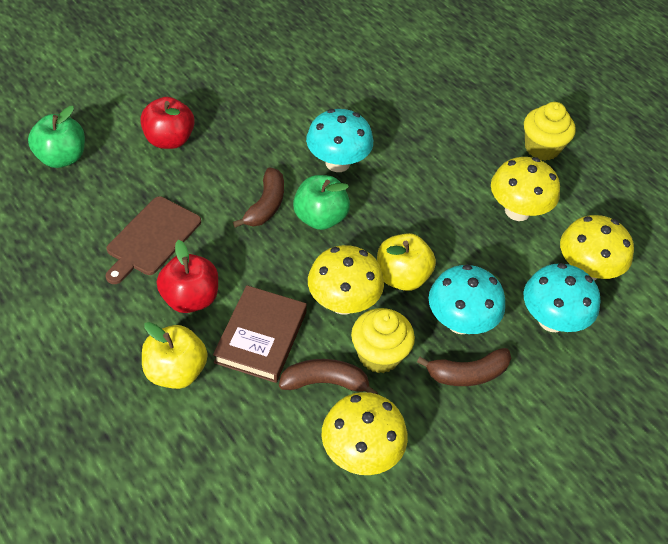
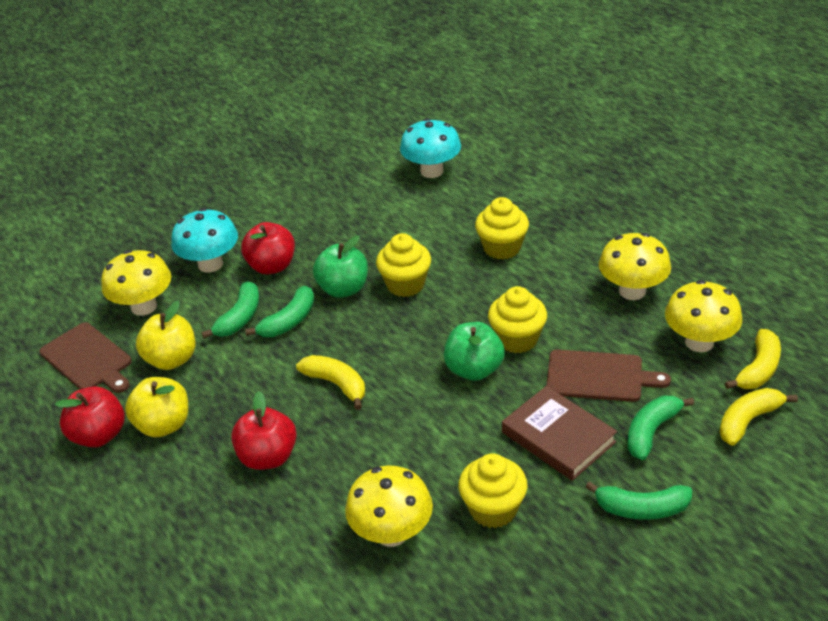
brown banana: 3 -> 0
brown cutting board: 1 -> 2
green banana: 0 -> 4
red apple: 2 -> 3
turquoise mushroom: 3 -> 2
yellow banana: 0 -> 3
yellow cupcake: 2 -> 4

